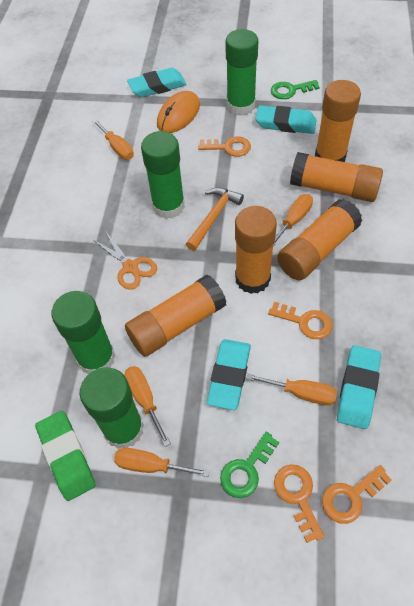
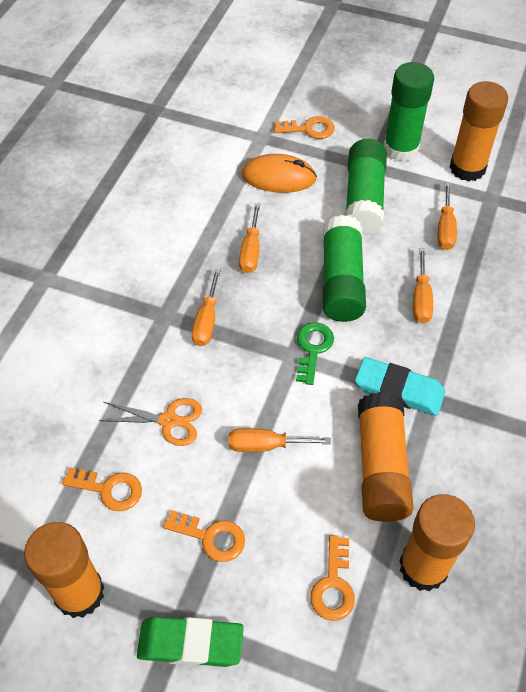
green glue stick: 4 -> 3
green key: 2 -> 1
orange glue stick: 5 -> 4
orange hammer: 1 -> 0
turquoise eraser: 4 -> 1

